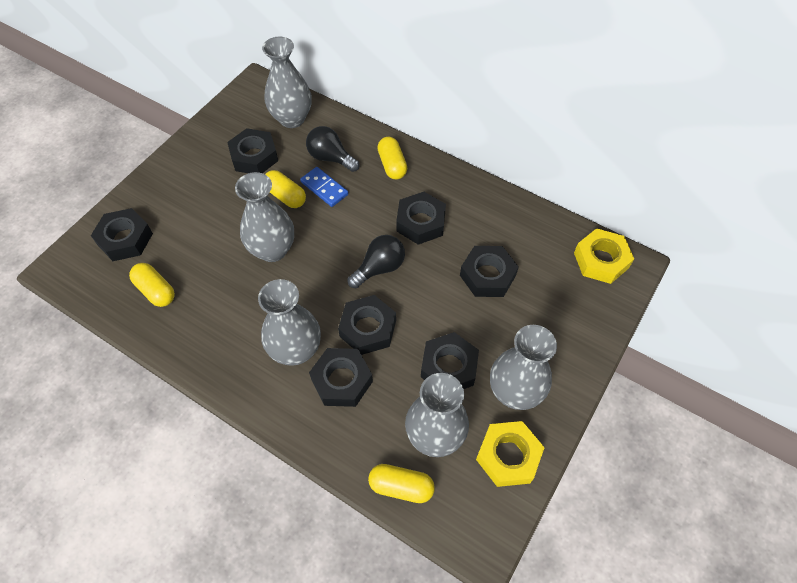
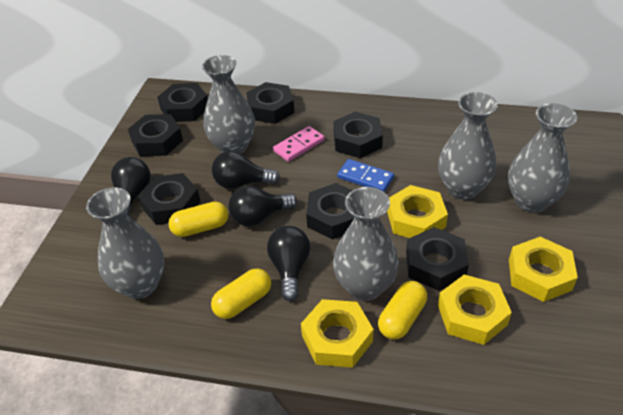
black light bulb: 2 -> 4
pink domino: 0 -> 1
yellow capsule: 4 -> 3
yellow nut: 2 -> 4

